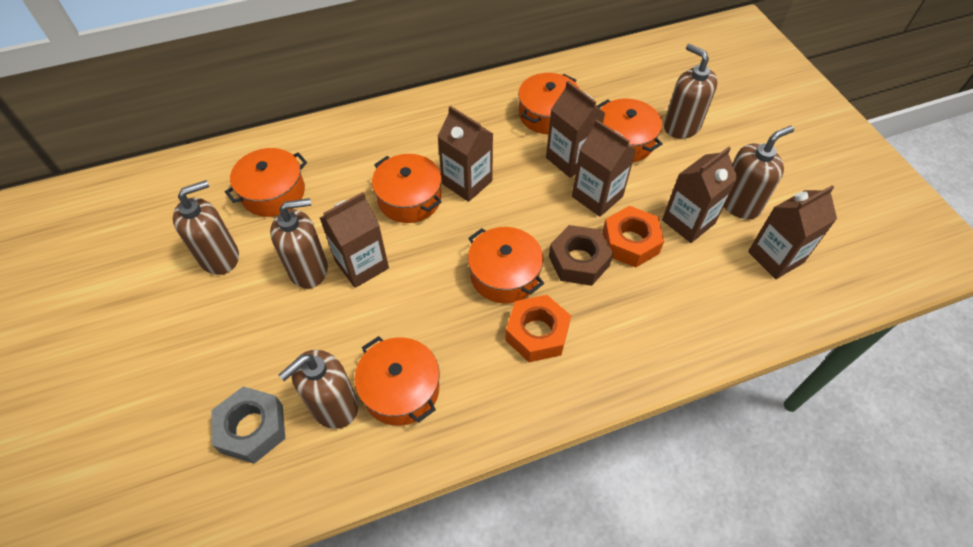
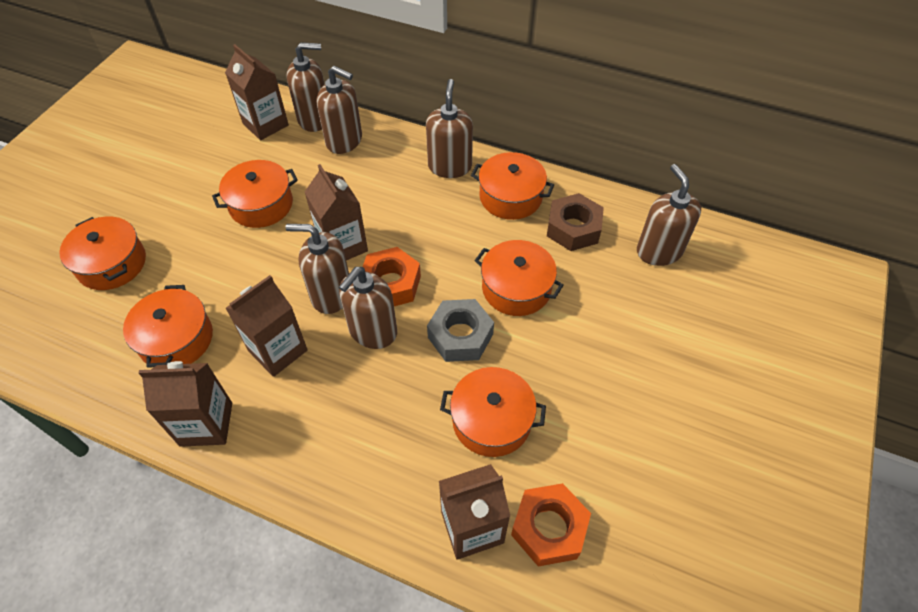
brown carton: 6 -> 5
brown soap dispenser: 5 -> 6

